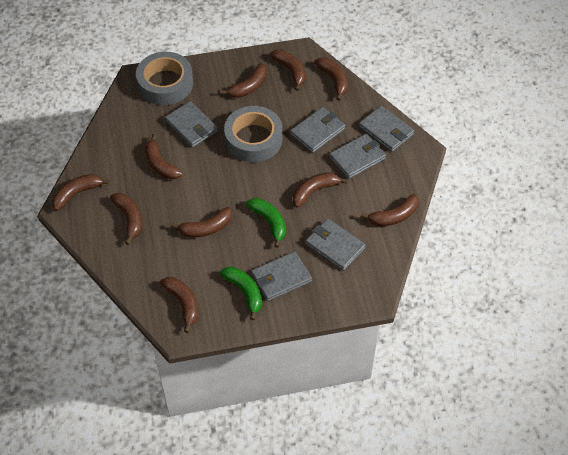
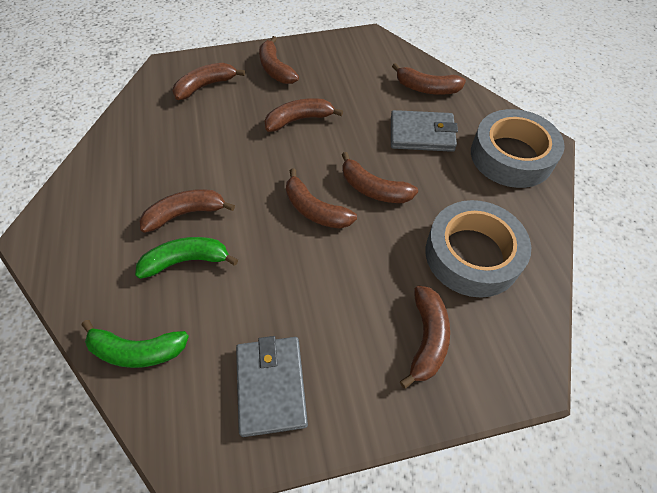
brown banana: 10 -> 8
grey wallet: 6 -> 2

